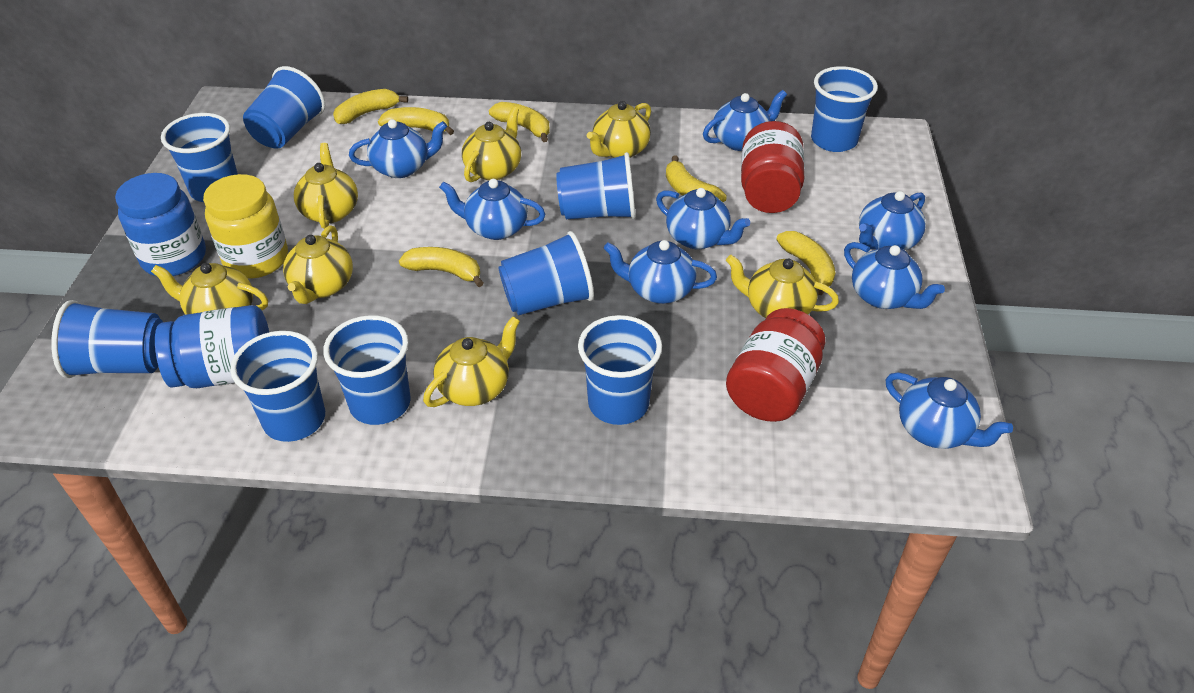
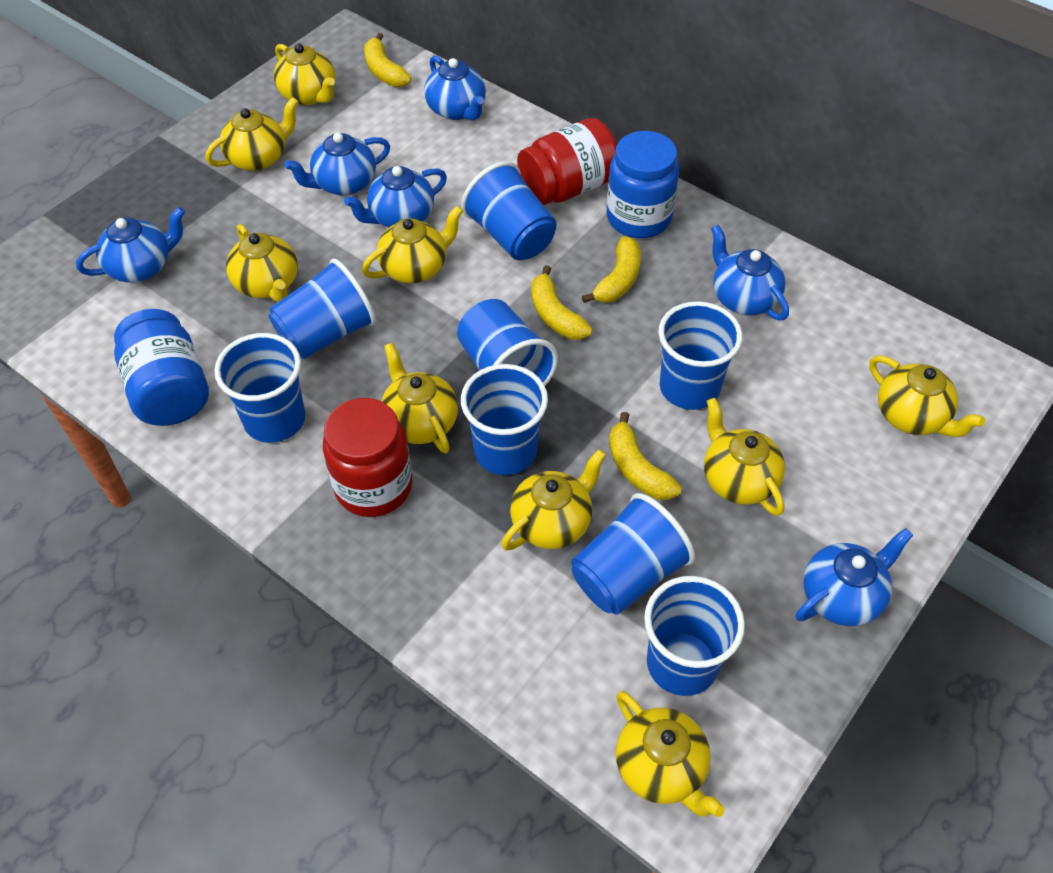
blue cup: 9 -> 8
blue teapot: 8 -> 6
yellow banana: 6 -> 4
yellow jar: 1 -> 0
yellow teapot: 7 -> 9

